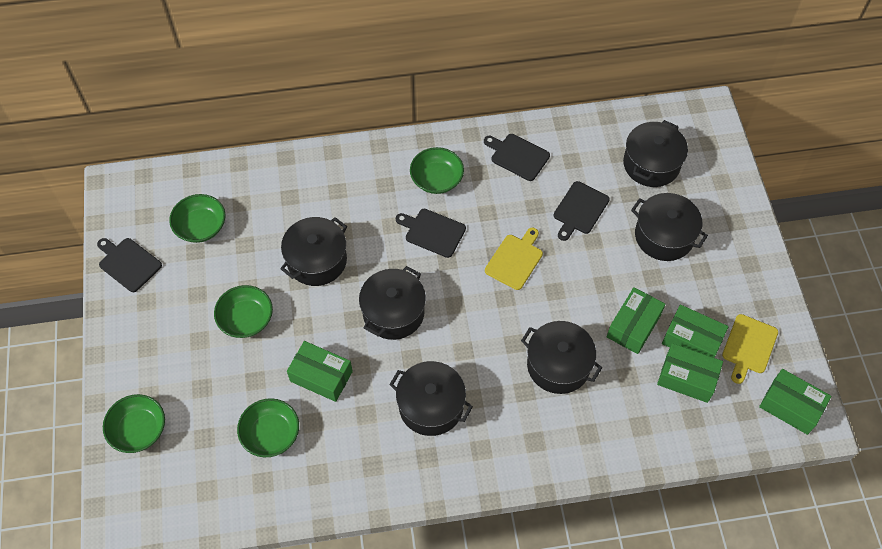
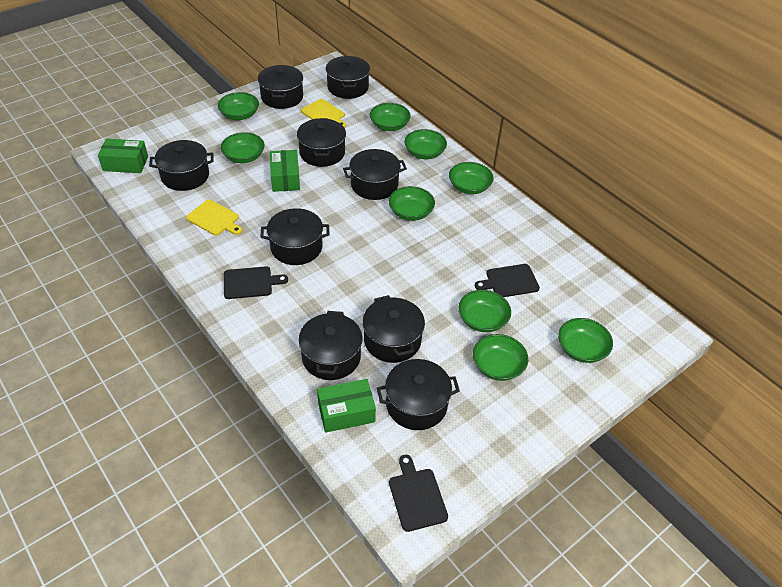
black cutting board: 4 -> 3
black pot: 6 -> 9
green bowl: 5 -> 9
green box: 5 -> 3

